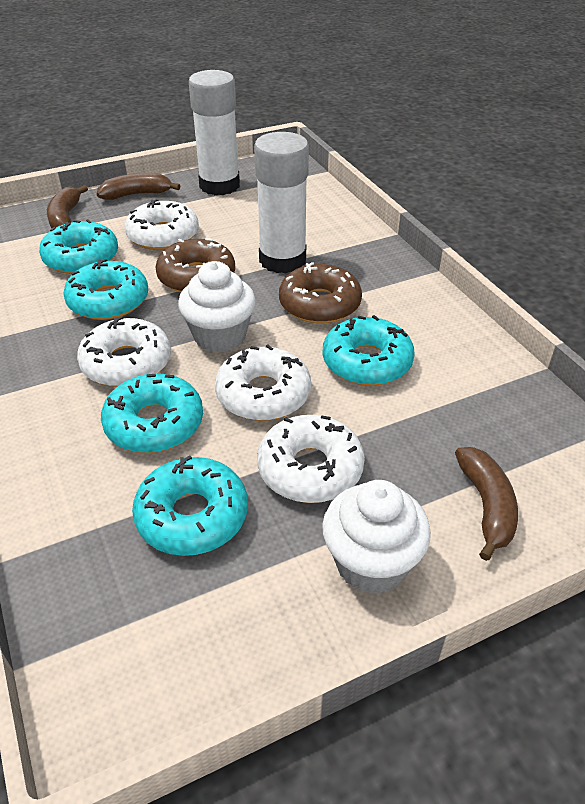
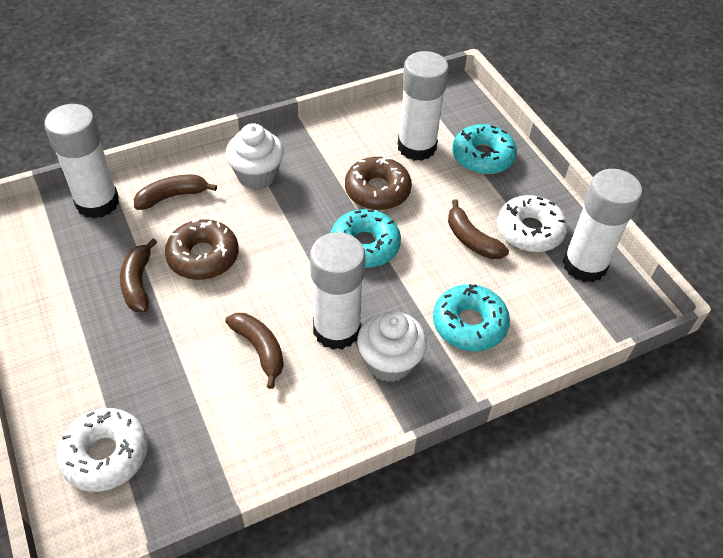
brown banana: 3 -> 4
turquoise donut: 5 -> 3
white donut: 4 -> 2
white glue stick: 2 -> 4

